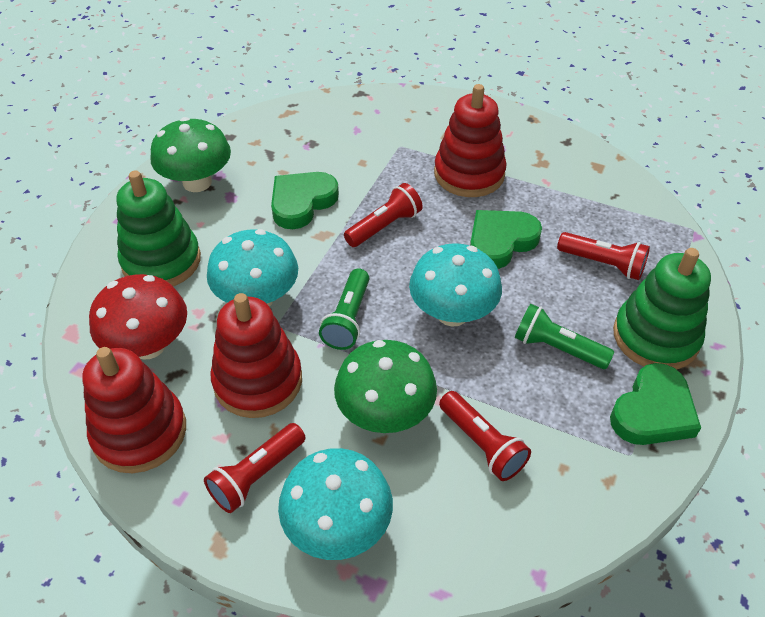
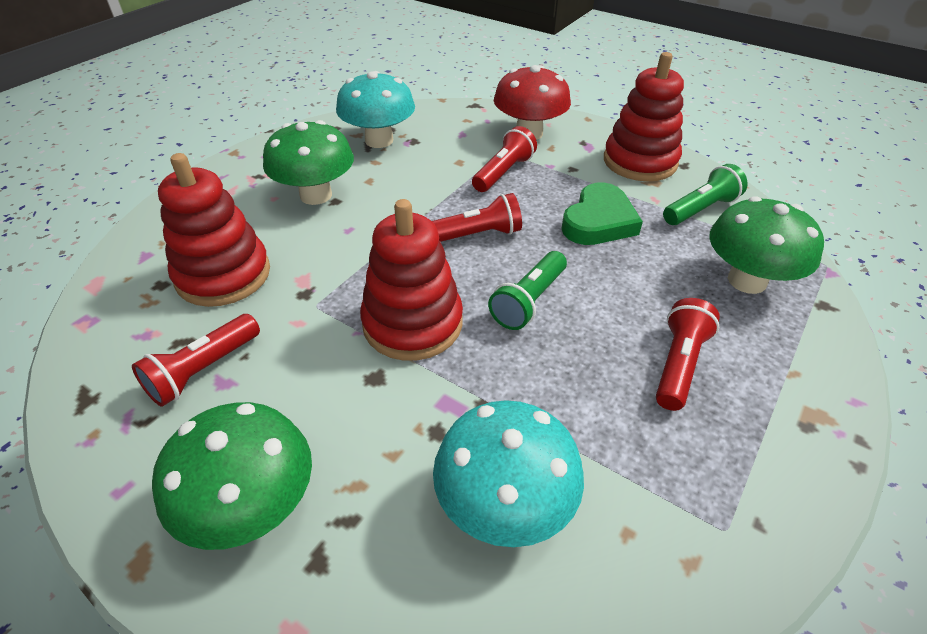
green heart: 3 -> 1
green mushroom: 2 -> 3
green stacking toy: 2 -> 0
turquoise mushroom: 3 -> 2

